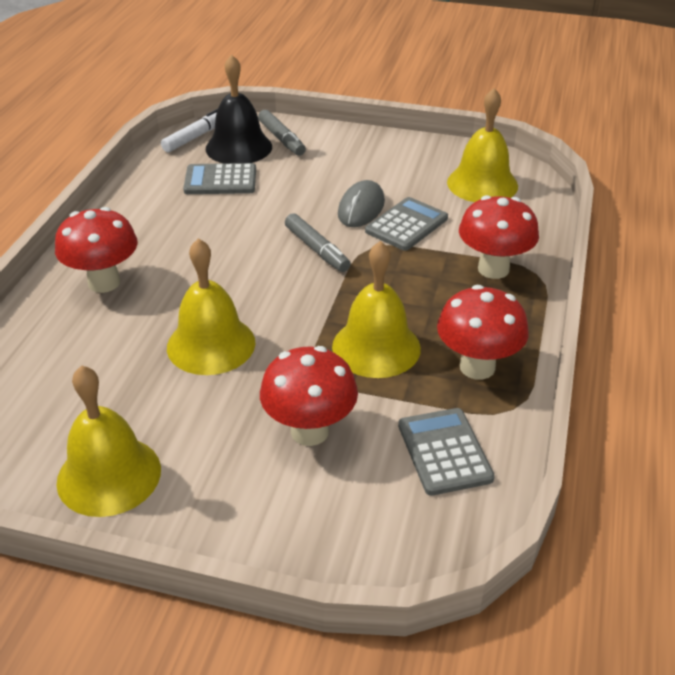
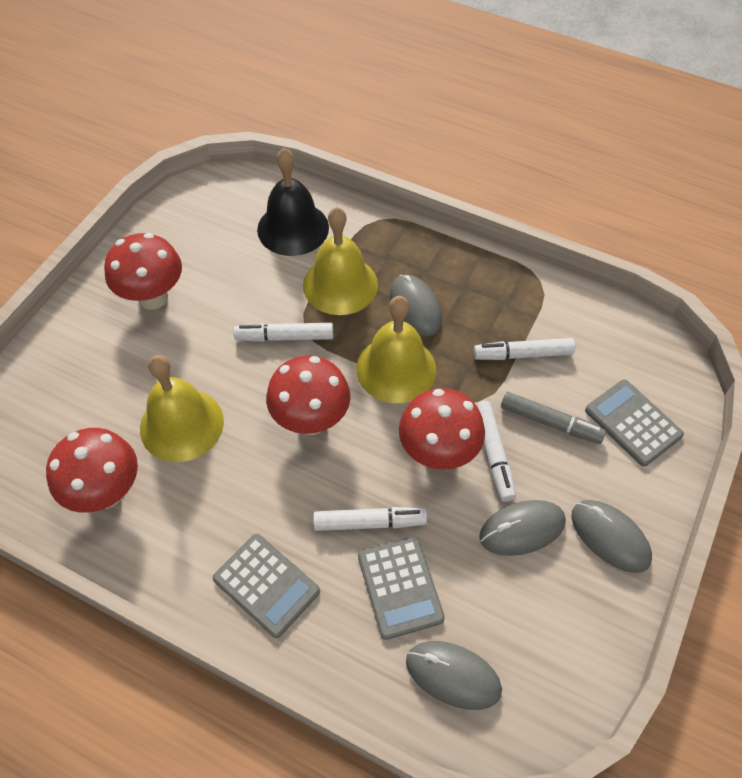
grey marker: 2 -> 1
grey mouse: 1 -> 4
white marker: 1 -> 4
yellow bell: 4 -> 3

